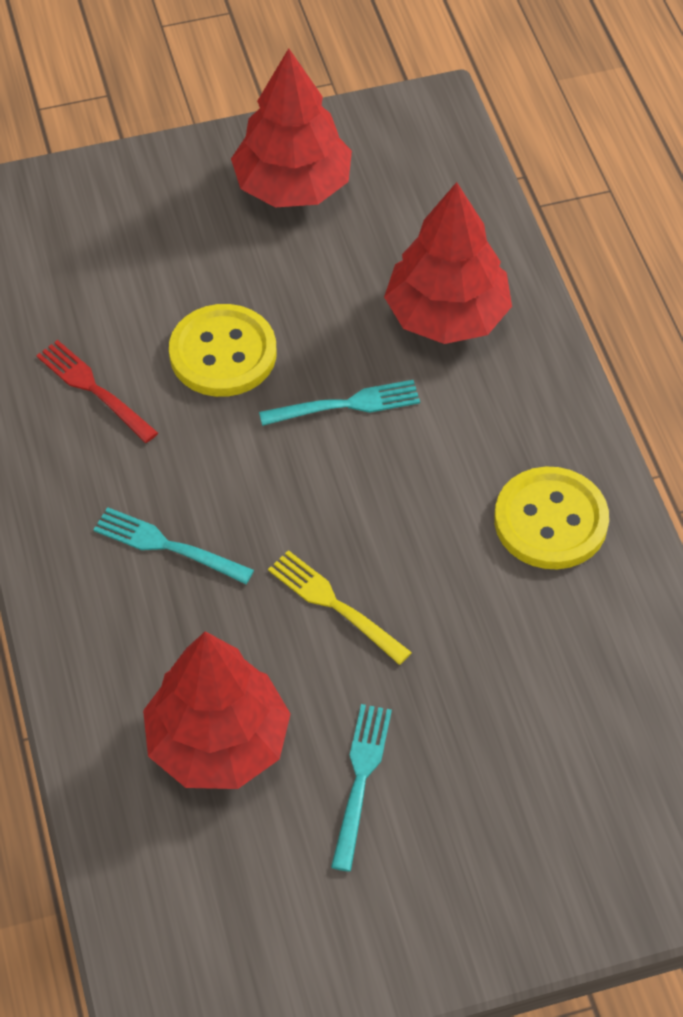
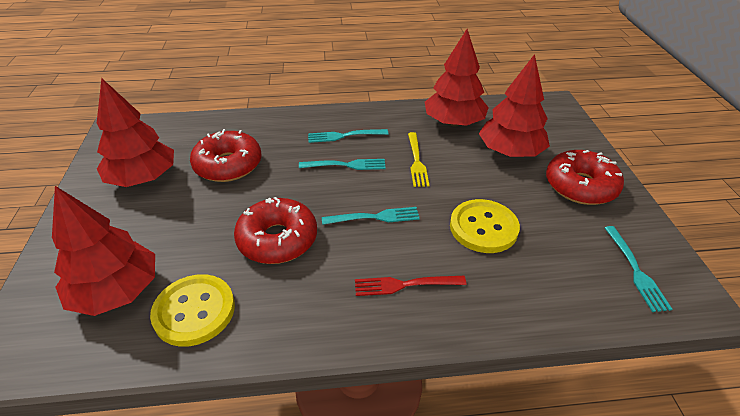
red donut: 0 -> 3
red tree: 3 -> 4
turquoise fork: 3 -> 4

